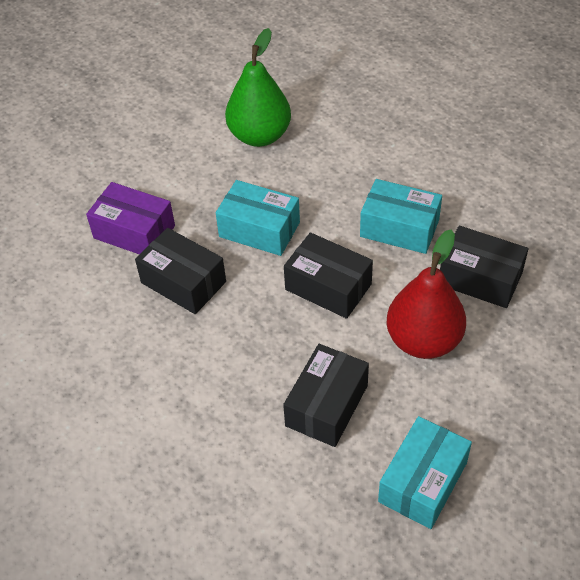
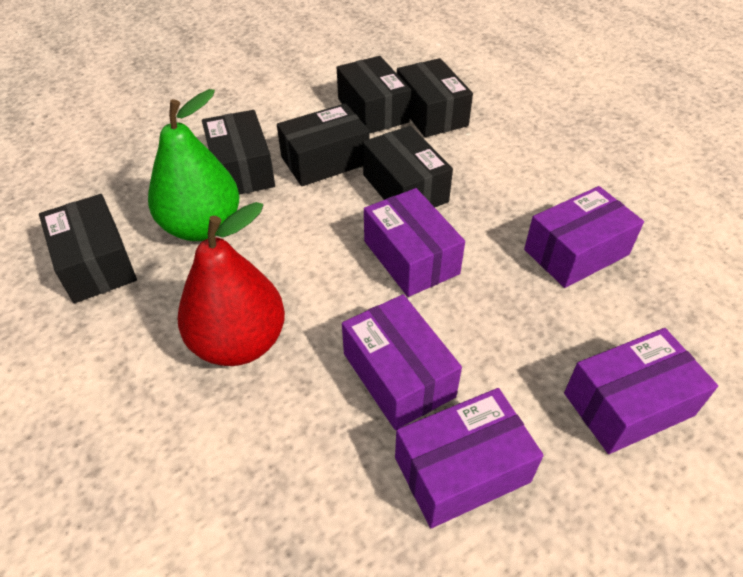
black box: 4 -> 6
purple box: 1 -> 5
turquoise box: 3 -> 0

